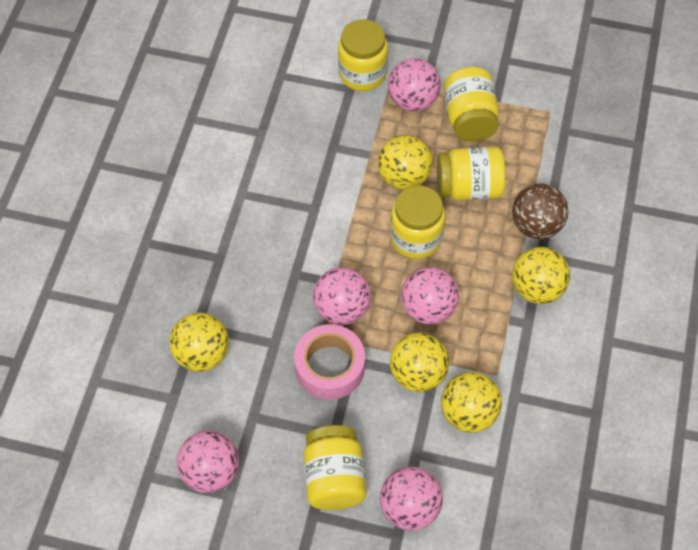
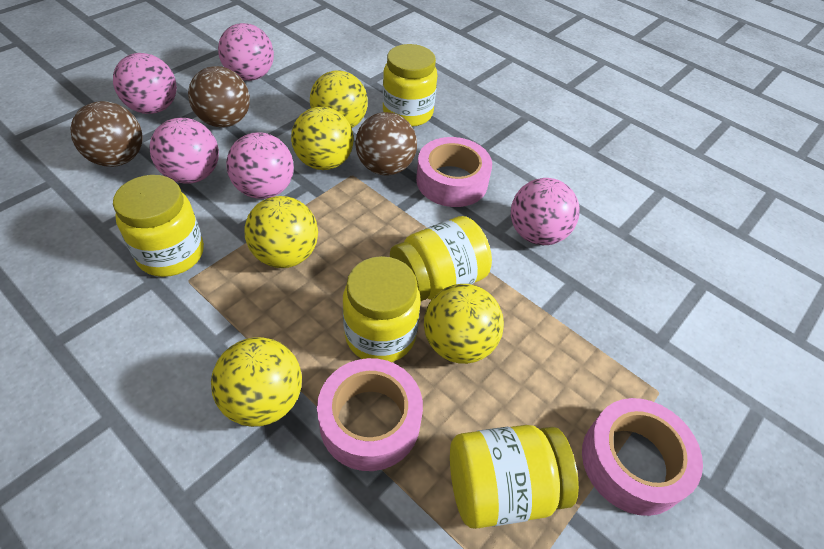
brown ball: 1 -> 3
pink tape: 1 -> 3

